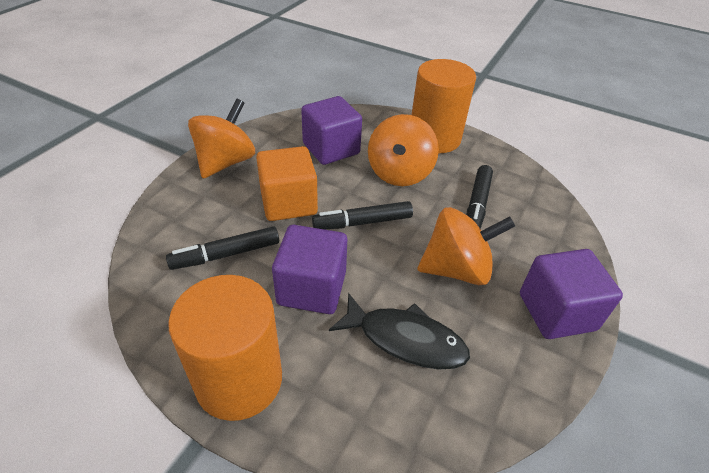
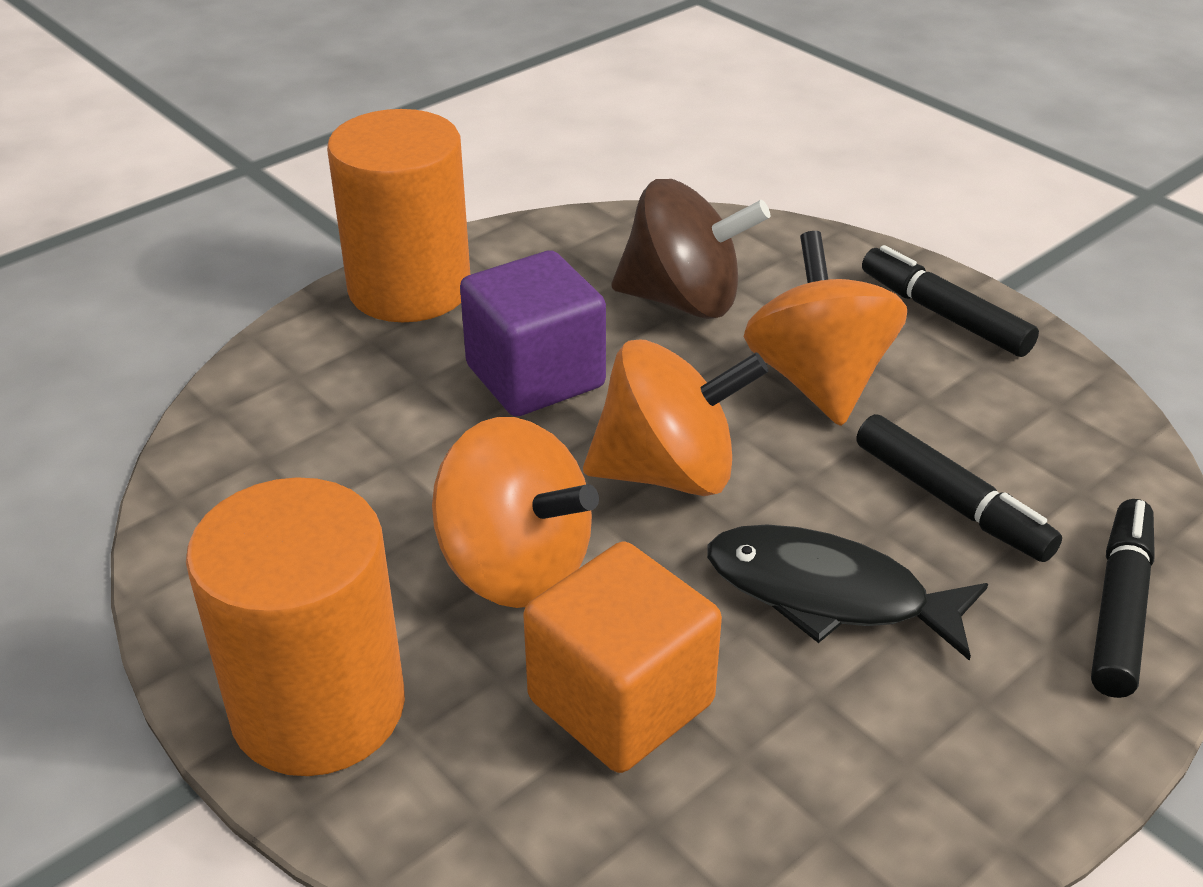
brown spinning top: 0 -> 1
purple cube: 3 -> 1

